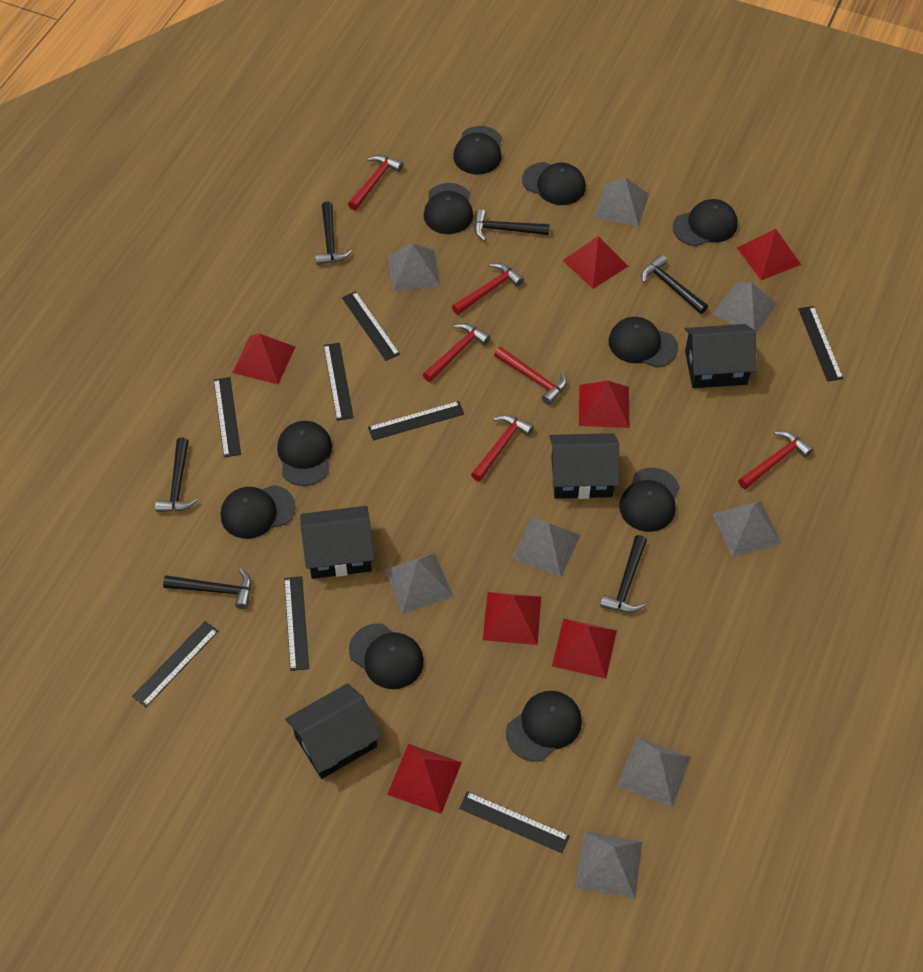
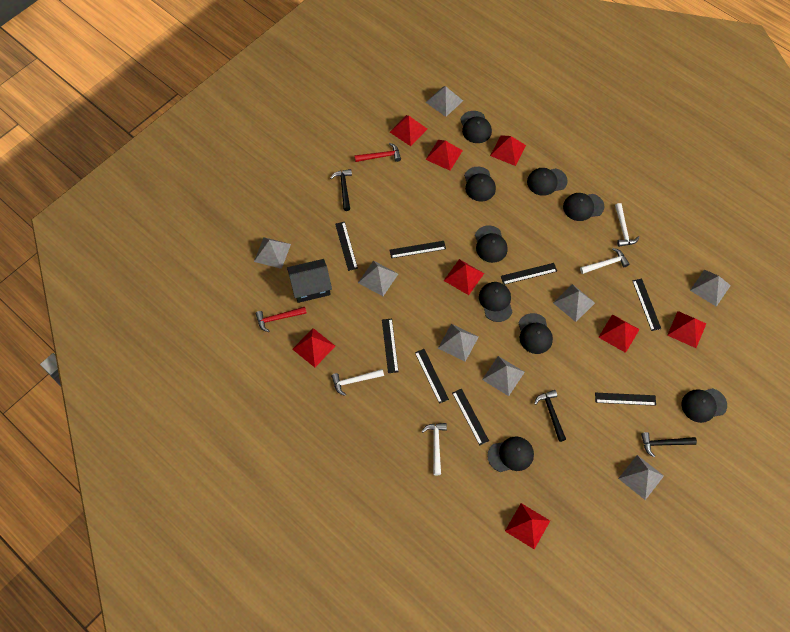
black cap: 10 -> 9
black hammer: 6 -> 3
black house: 4 -> 1
red hammer: 6 -> 2
red pyramid: 7 -> 8
white hammer: 0 -> 4

